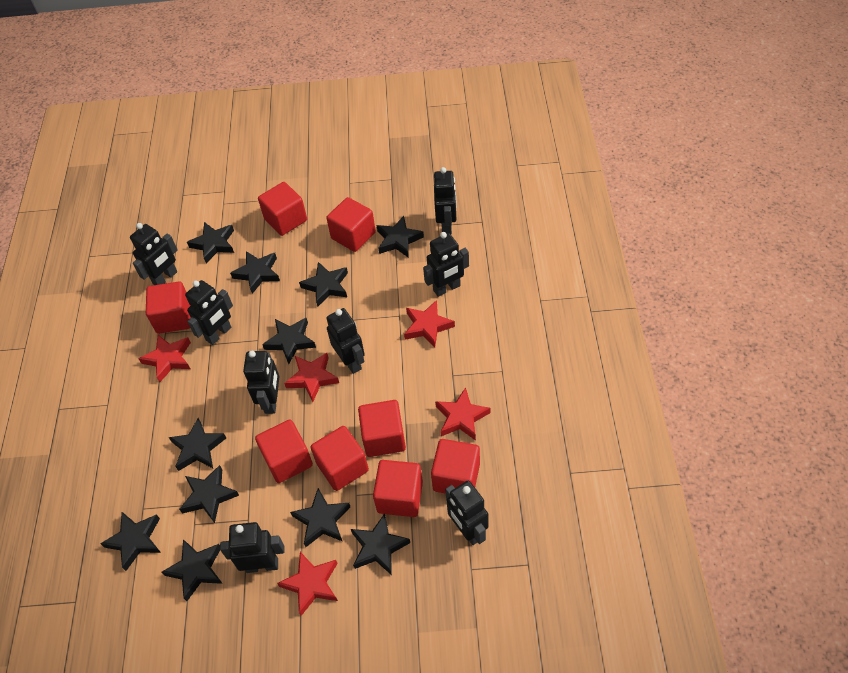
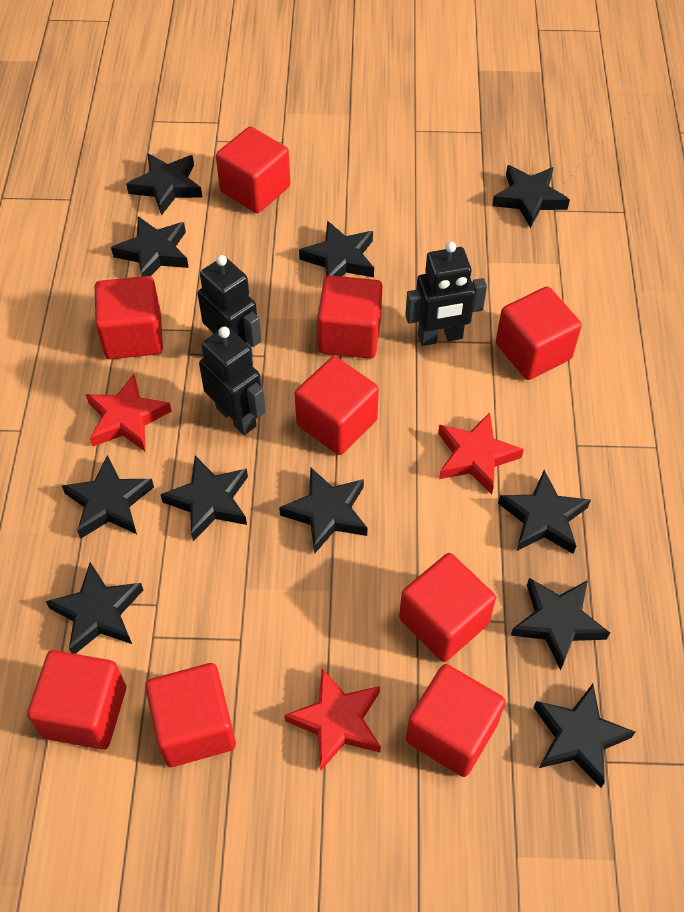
black robot: 8 -> 3
red cube: 8 -> 9
red star: 5 -> 3

